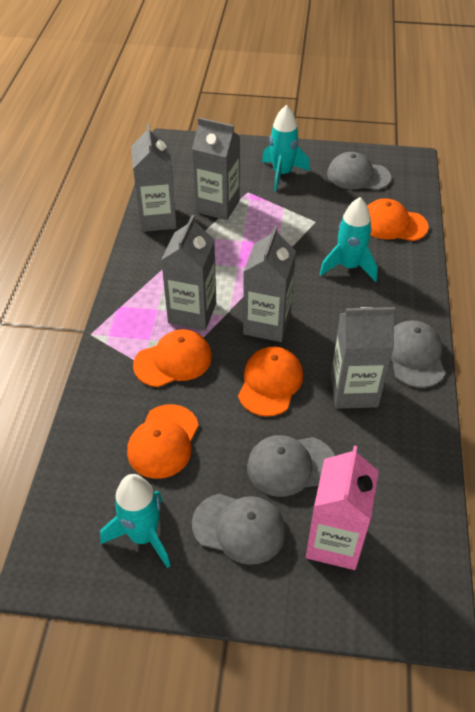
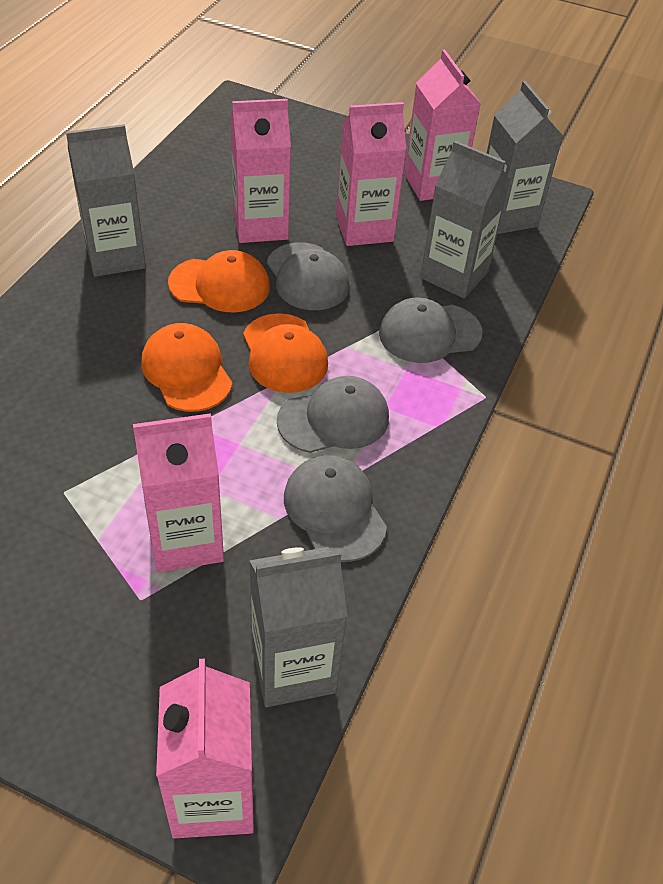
grey carton: 5 -> 4
orange cap: 4 -> 3
pink carton: 1 -> 5
turquoise rocket: 3 -> 0

